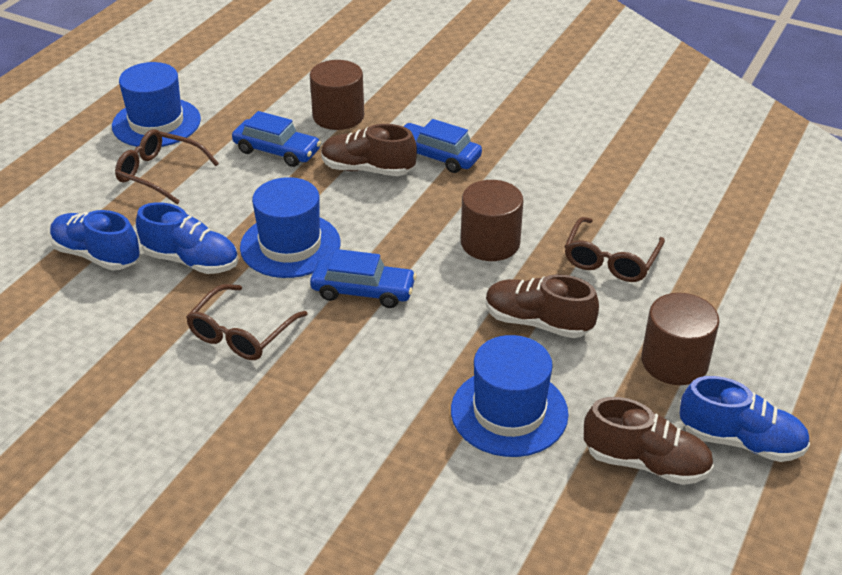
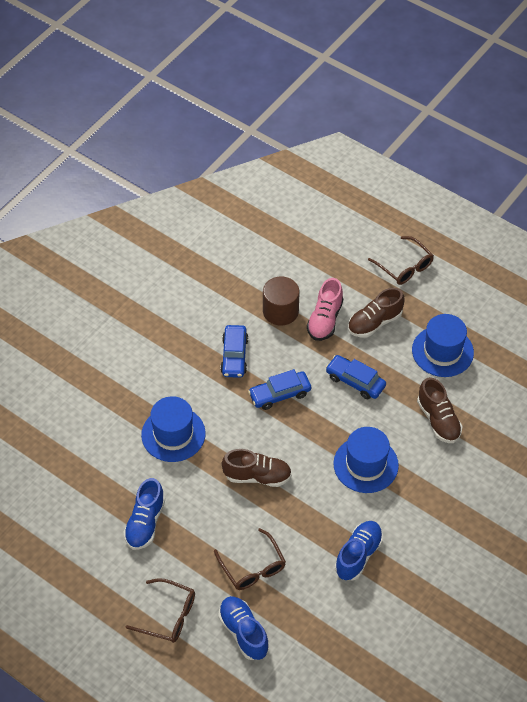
brown cylinder: 3 -> 1
pink shoe: 0 -> 1

